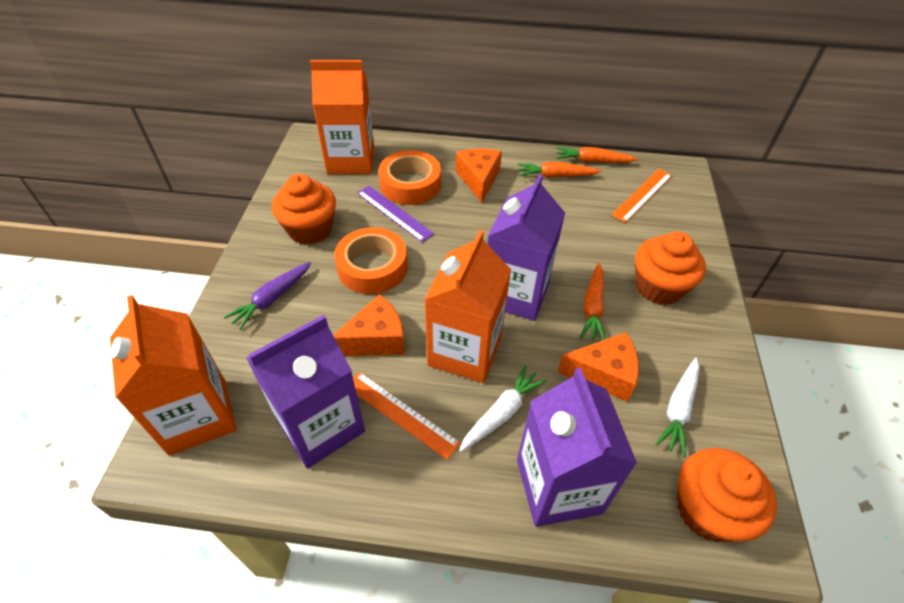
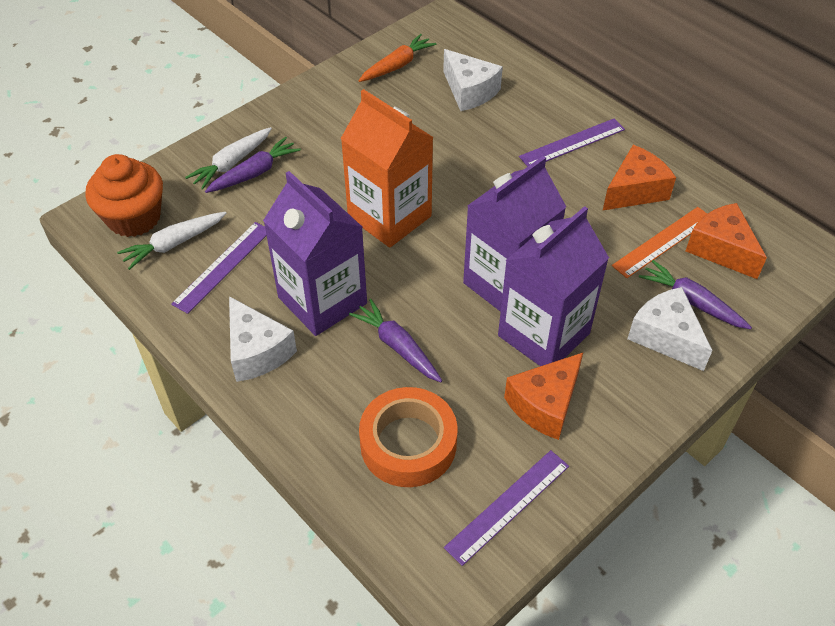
orange carrot: 3 -> 1
orange carton: 3 -> 1
orange cupcake: 3 -> 1
orange ruler: 2 -> 1
orange tape: 2 -> 1
purple carrot: 1 -> 3
purple ruler: 1 -> 3
white cheese: 0 -> 3

